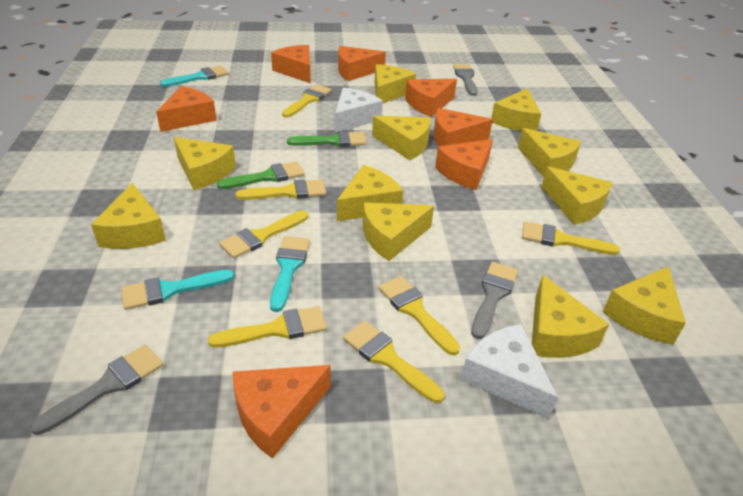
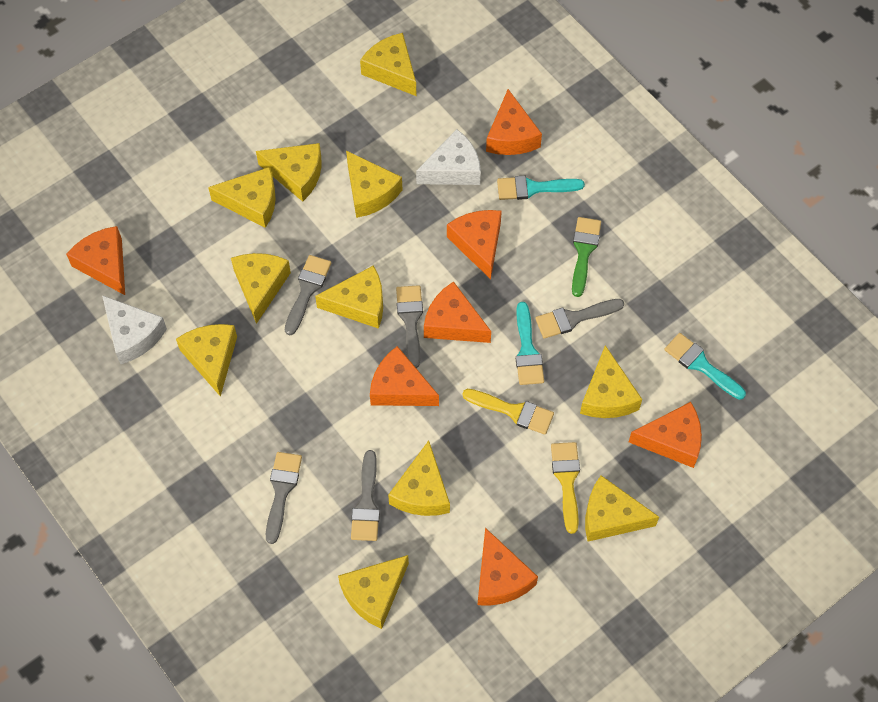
green brush: 2 -> 1
grey brush: 3 -> 5
yellow brush: 7 -> 2

